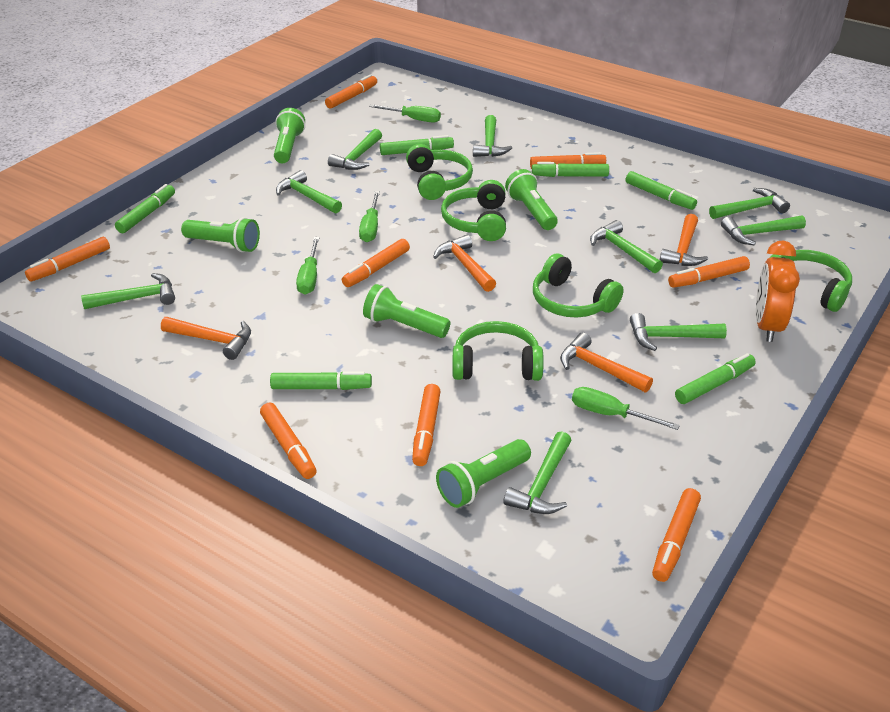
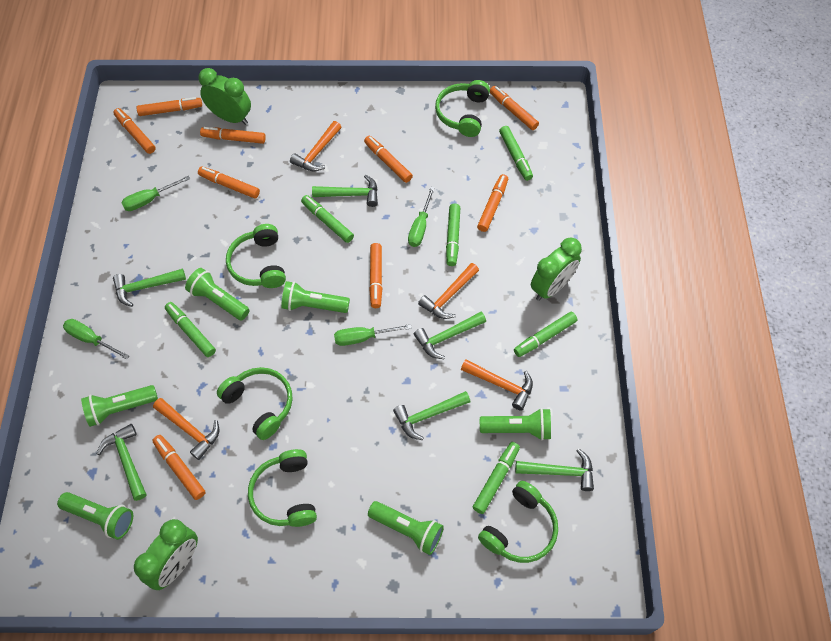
green clock: 0 -> 3
green flashlight: 5 -> 6
green hammer: 9 -> 6
orange clock: 1 -> 0
orange marker: 8 -> 9

